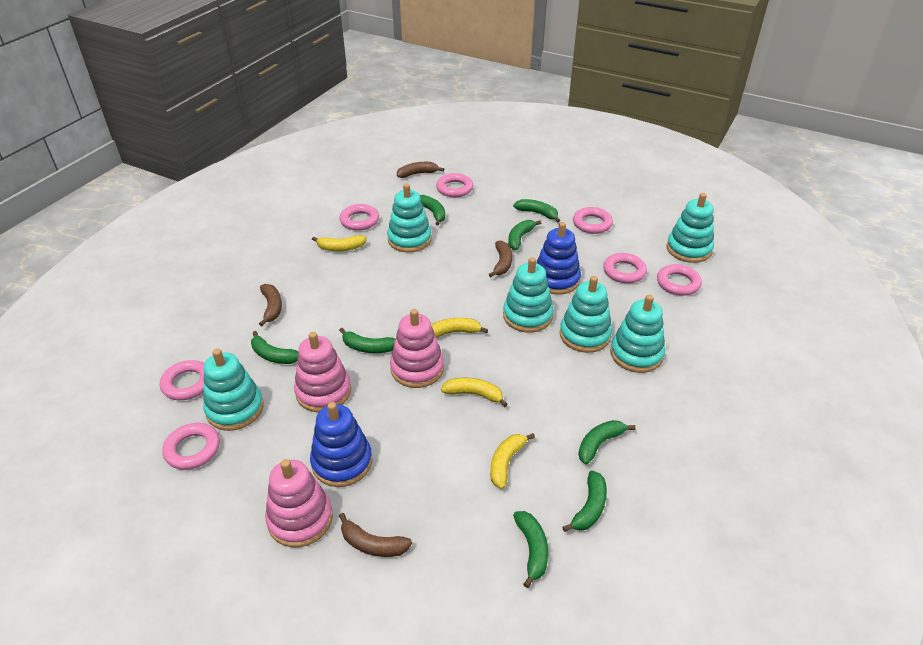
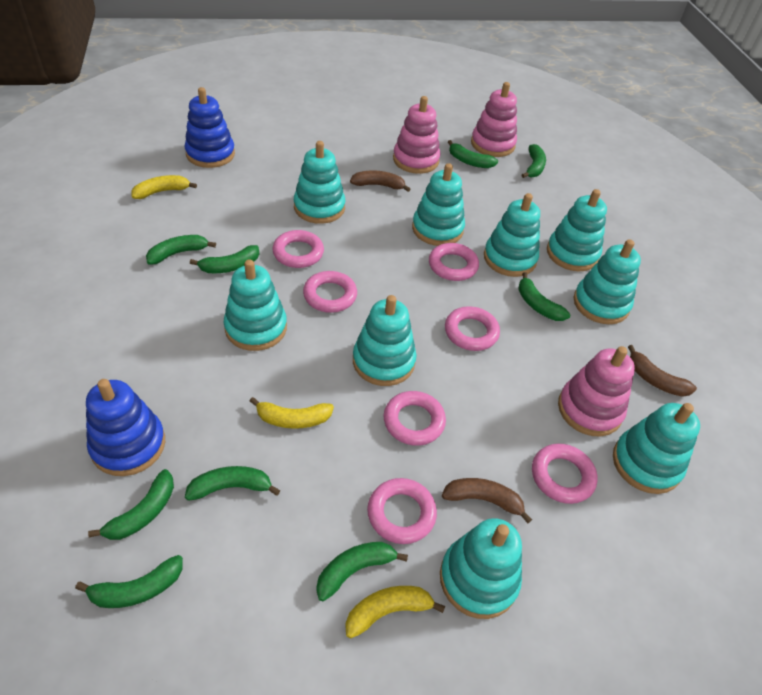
brown banana: 4 -> 3
green banana: 8 -> 9
turquoise stacking toy: 6 -> 9
yellow banana: 4 -> 3

